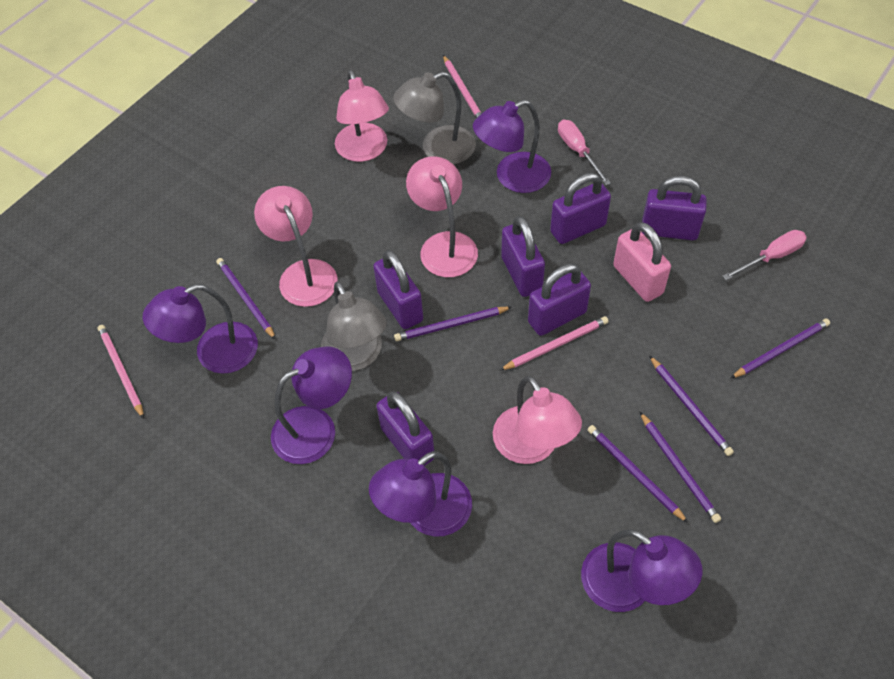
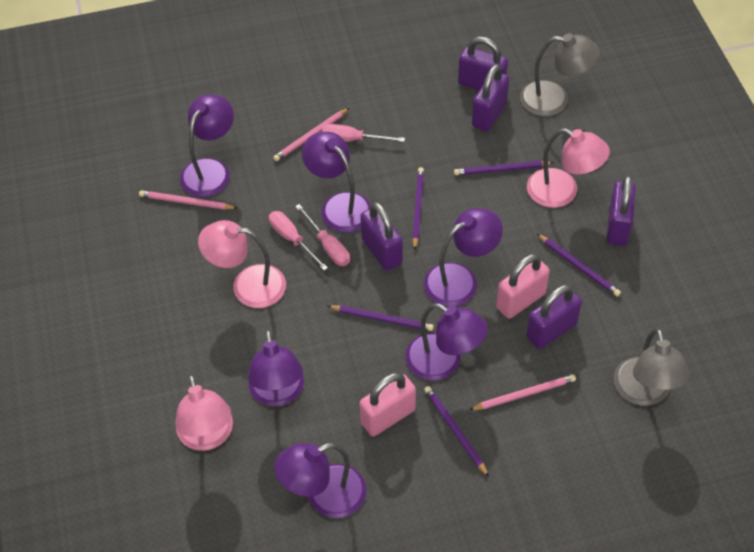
pink lamp: 4 -> 3
pink padlock: 1 -> 2
pink screwdriver: 2 -> 3
purple lamp: 5 -> 6
purple padlock: 6 -> 5
purple pencil: 6 -> 5

